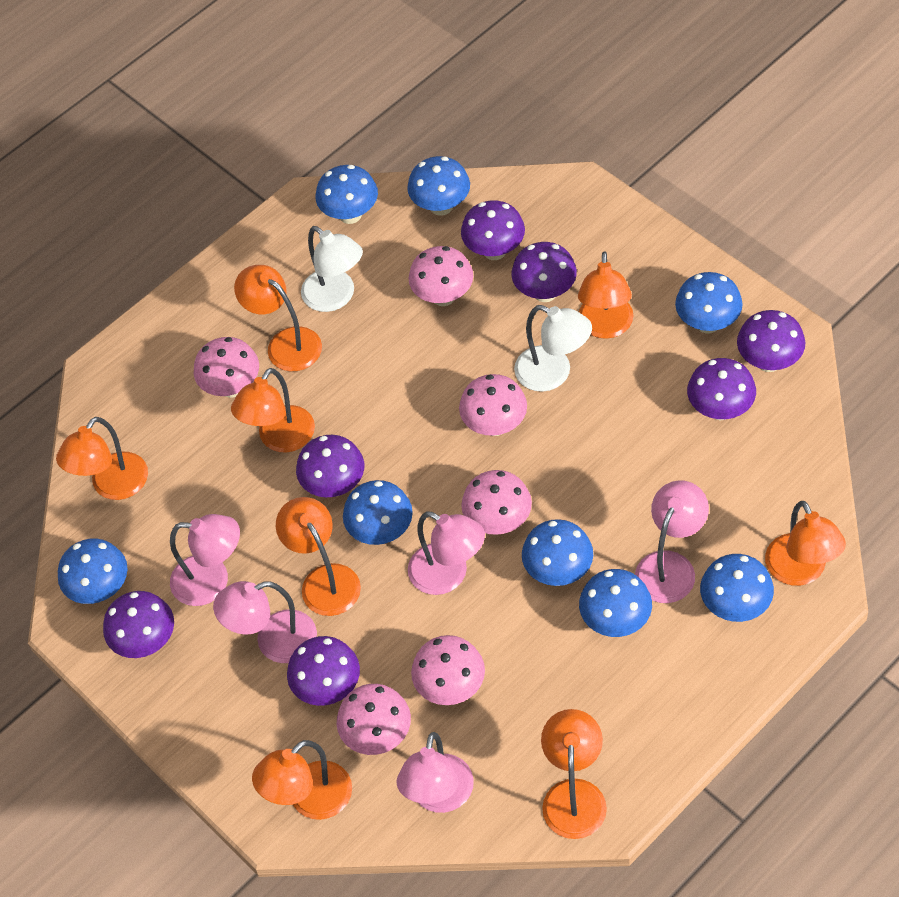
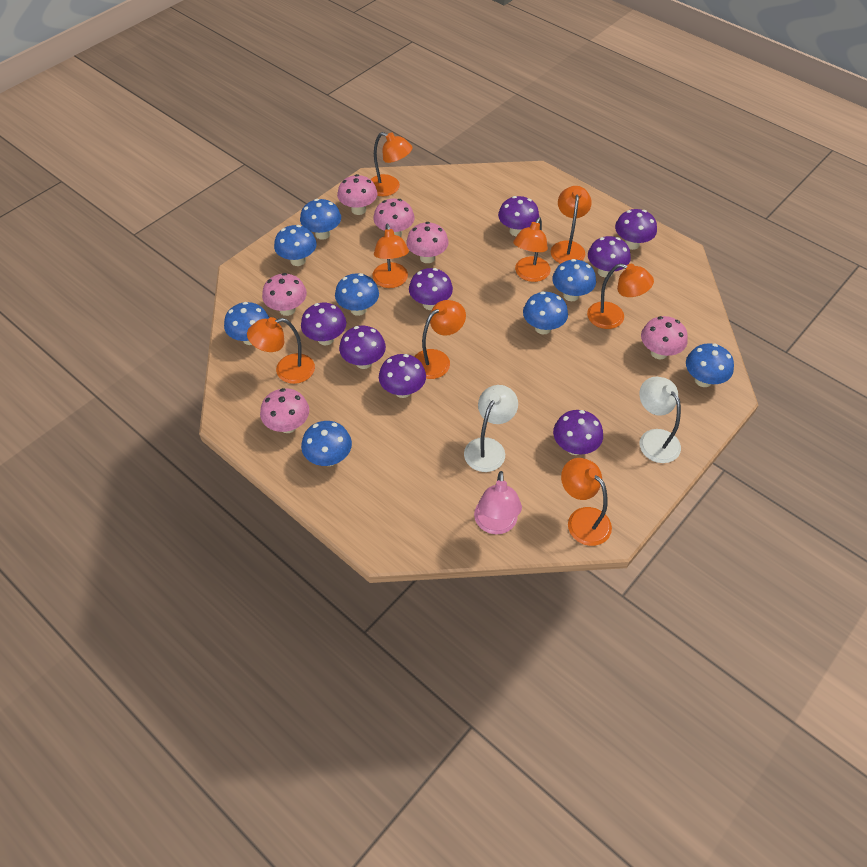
pink lamp: 5 -> 1
purple mushroom: 7 -> 8

